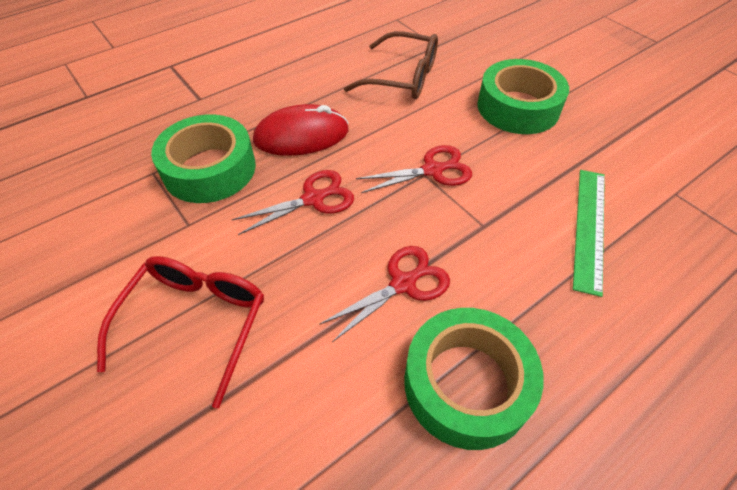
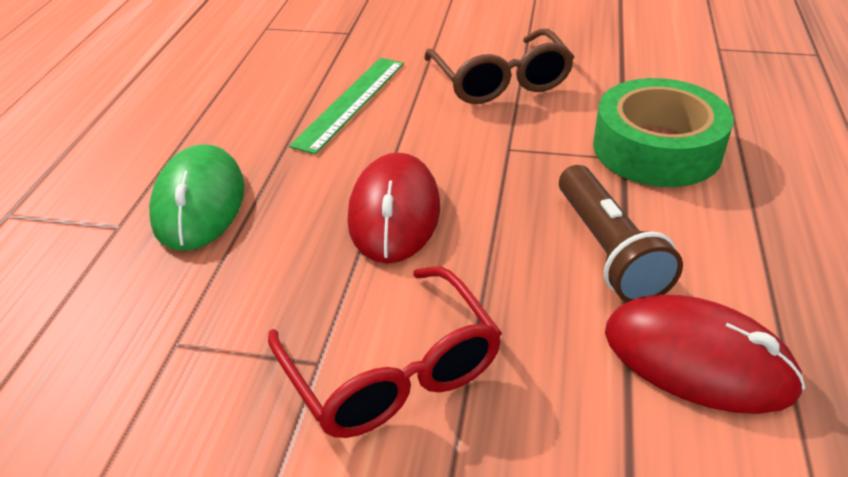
brown flashlight: 0 -> 1
green mouse: 0 -> 1
green tape: 3 -> 1
red mouse: 1 -> 2
red scissors: 3 -> 0

